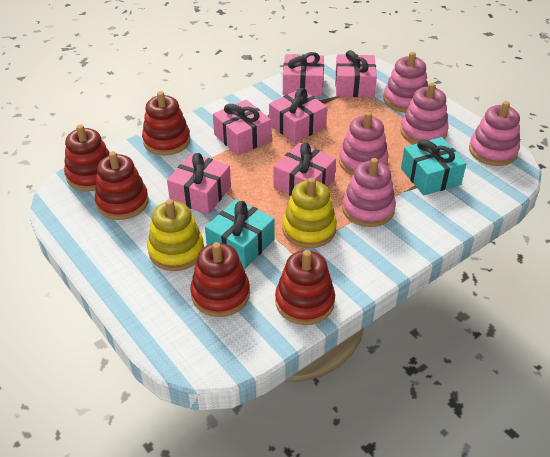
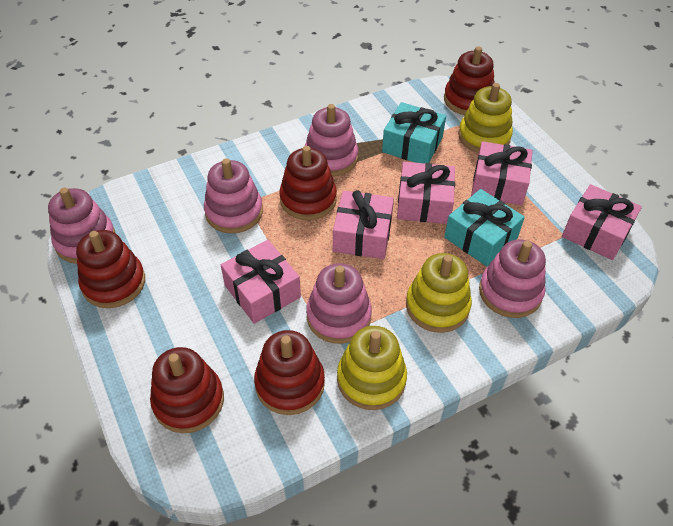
pink gift: 6 -> 5
yellow stacking toy: 2 -> 3

